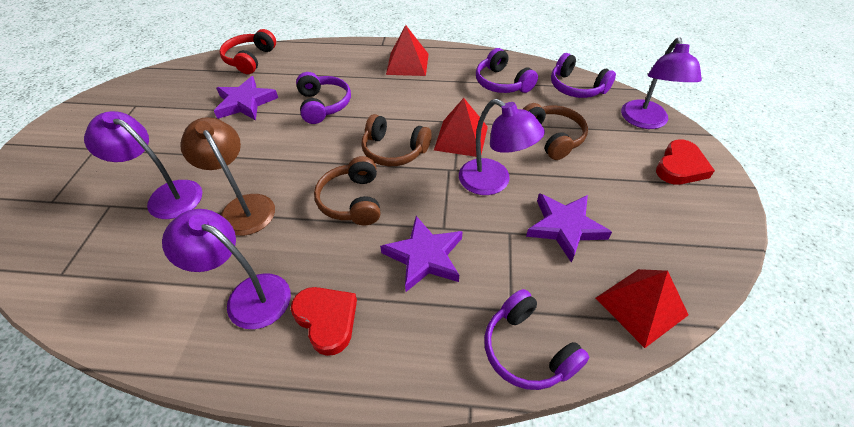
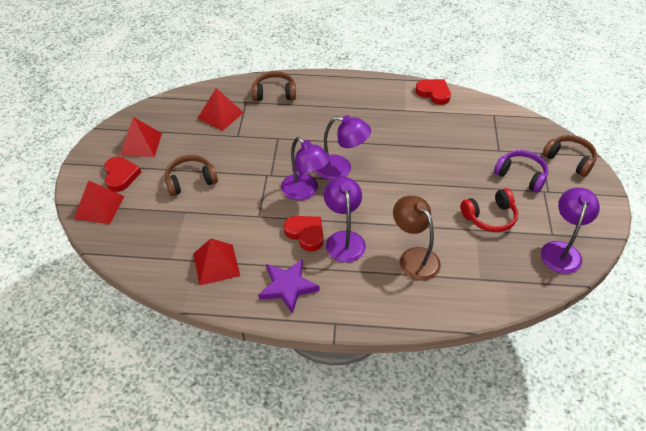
purple headphones: 4 -> 1
purple star: 3 -> 1
red heart: 2 -> 3
red pyramid: 3 -> 4

